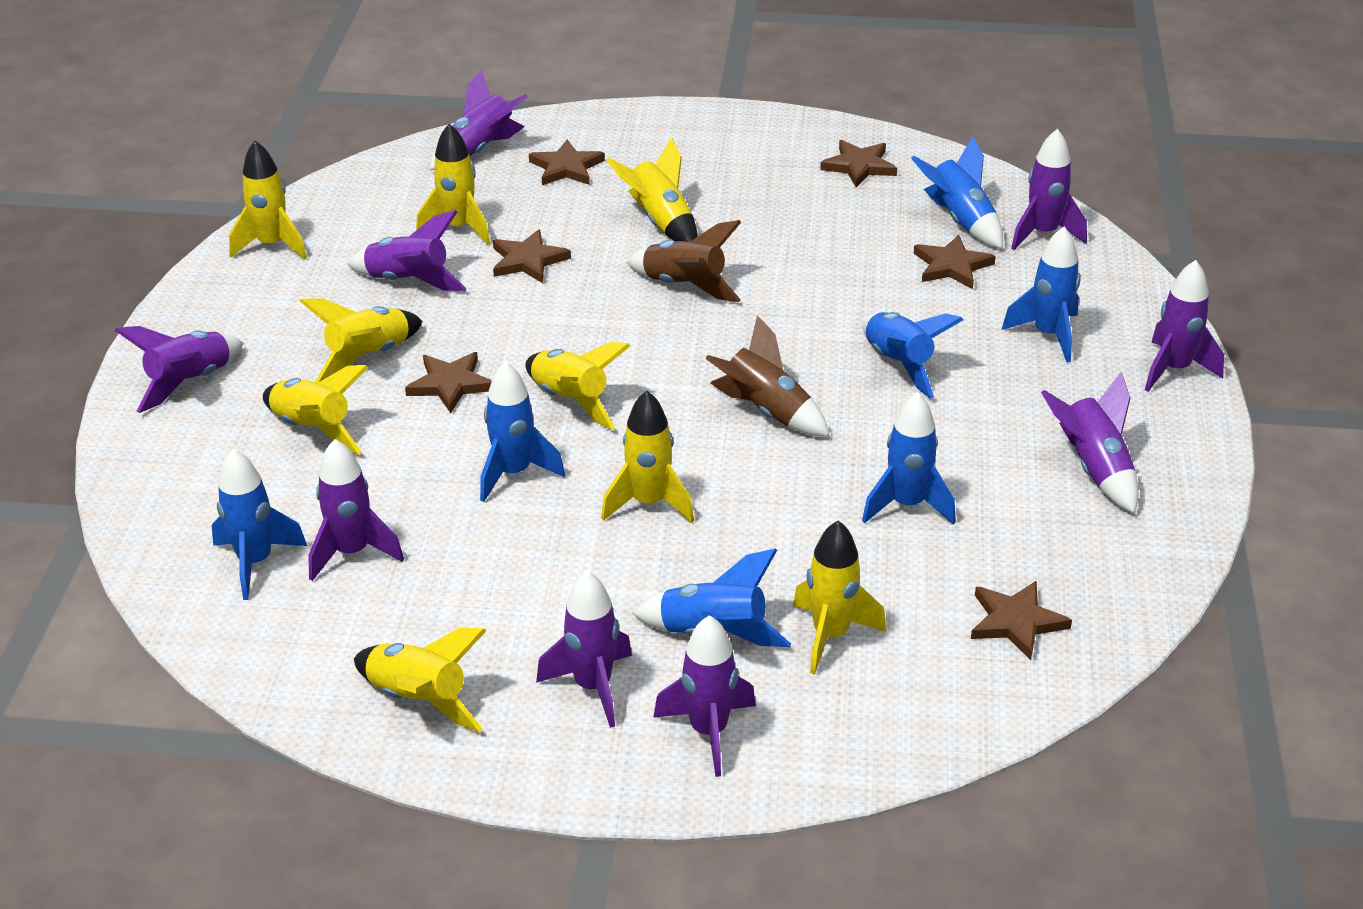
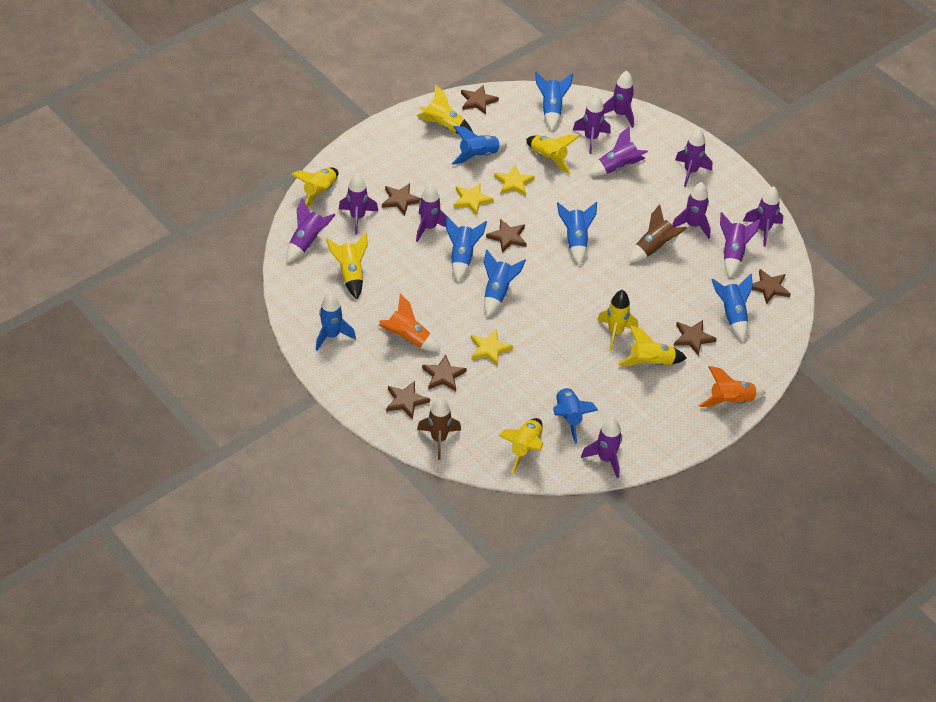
blue rocket: 7 -> 8
brown star: 6 -> 7
orange rocket: 0 -> 2
purple rocket: 9 -> 11
yellow rocket: 9 -> 7
yellow star: 0 -> 3

